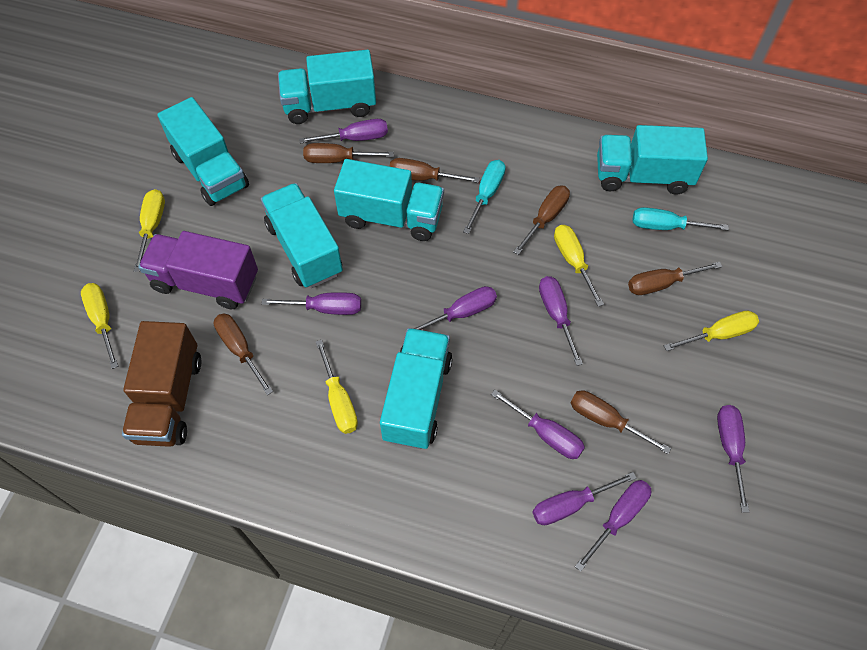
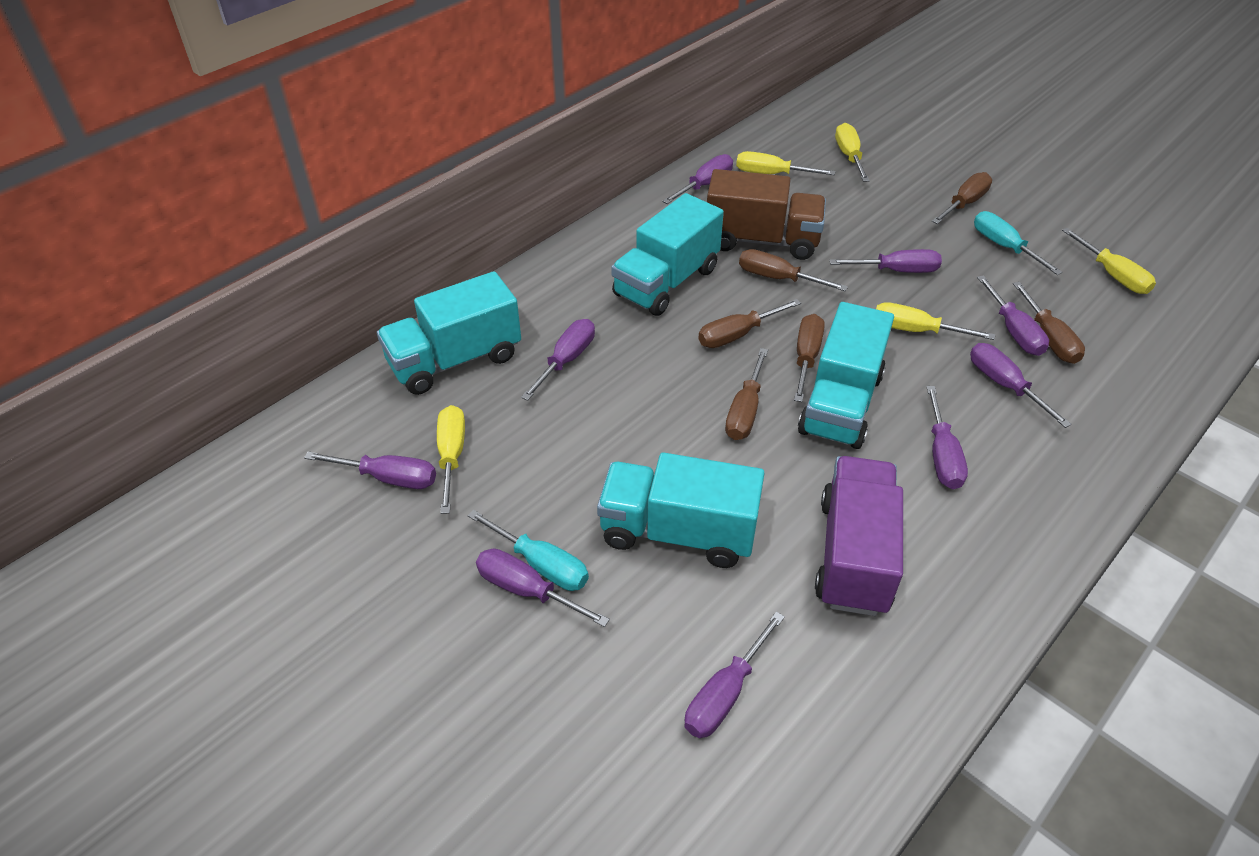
purple screwdriver: 8 -> 9
turquoise truck: 6 -> 4

